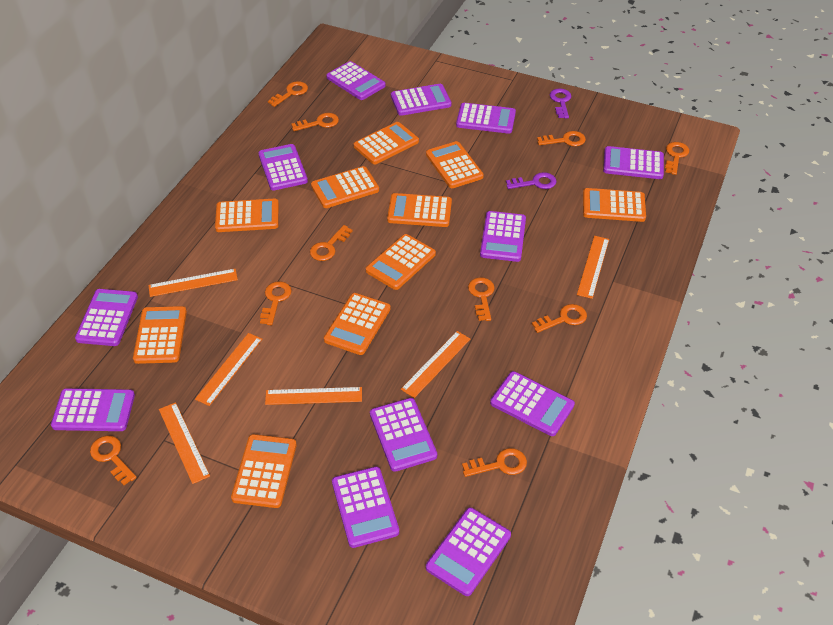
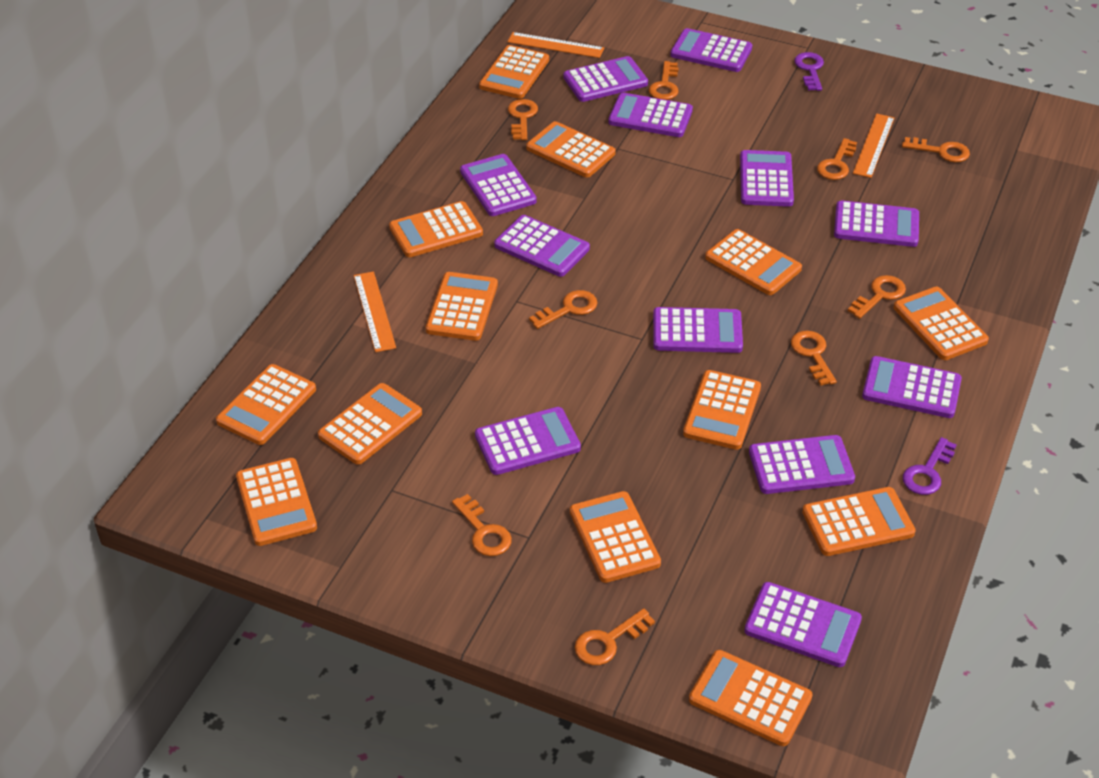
orange calculator: 10 -> 13
orange key: 10 -> 9
orange ruler: 6 -> 3

